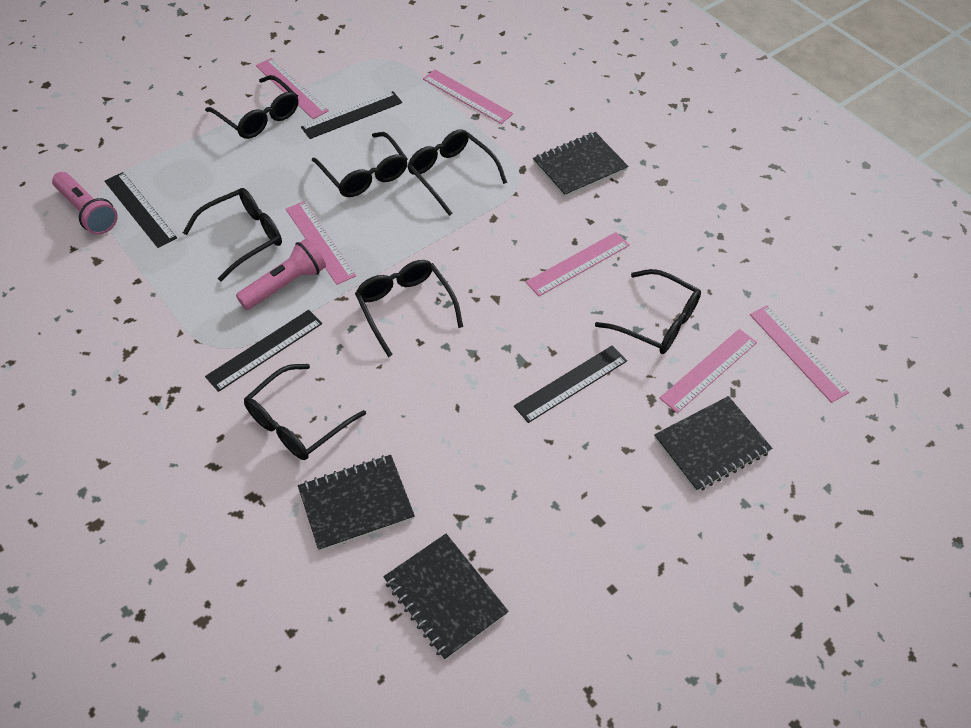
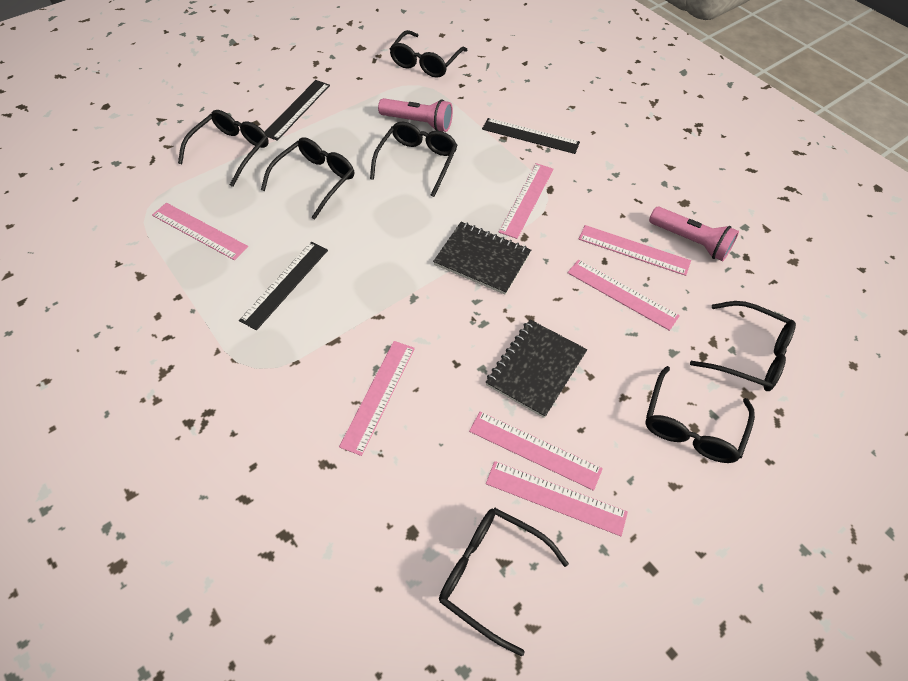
black notebook: 4 -> 2
black ruler: 4 -> 3
pink ruler: 6 -> 7

